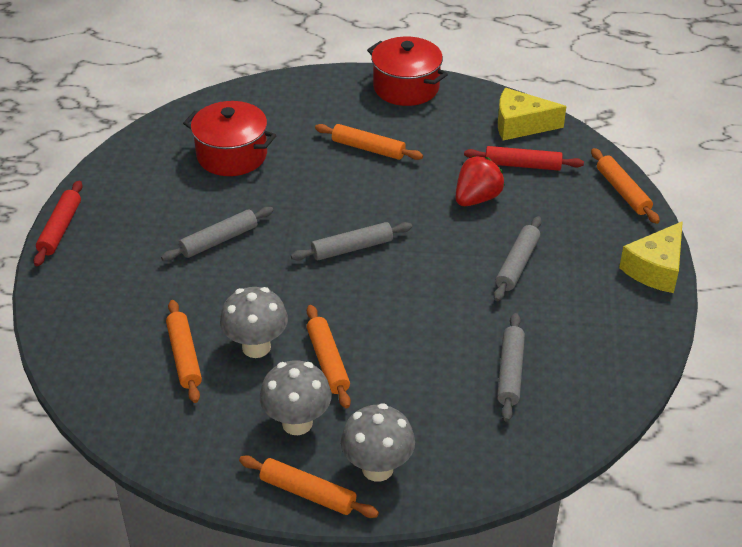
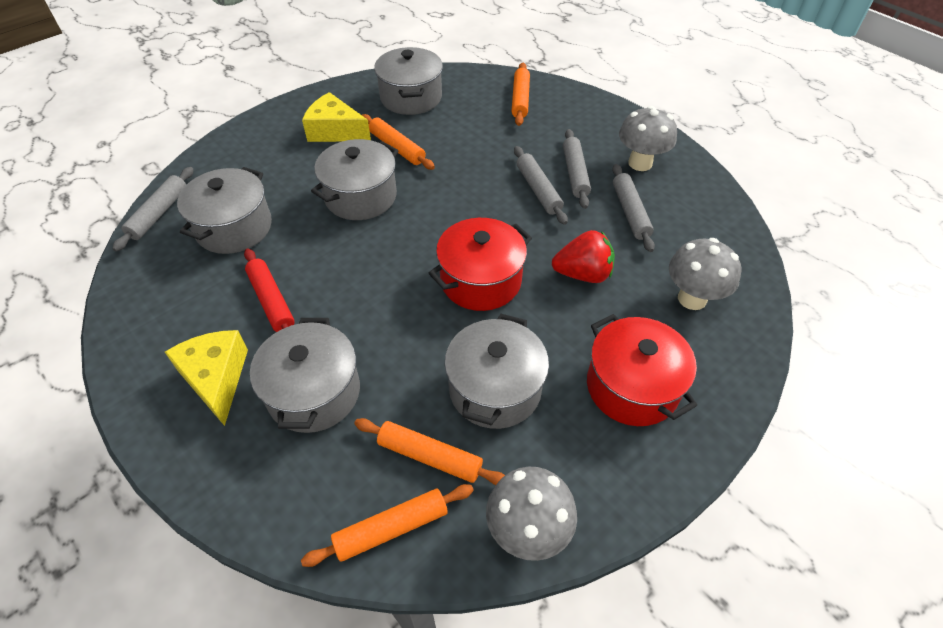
grey pot: 0 -> 5
orange rolling pin: 5 -> 4
red rolling pin: 2 -> 1

